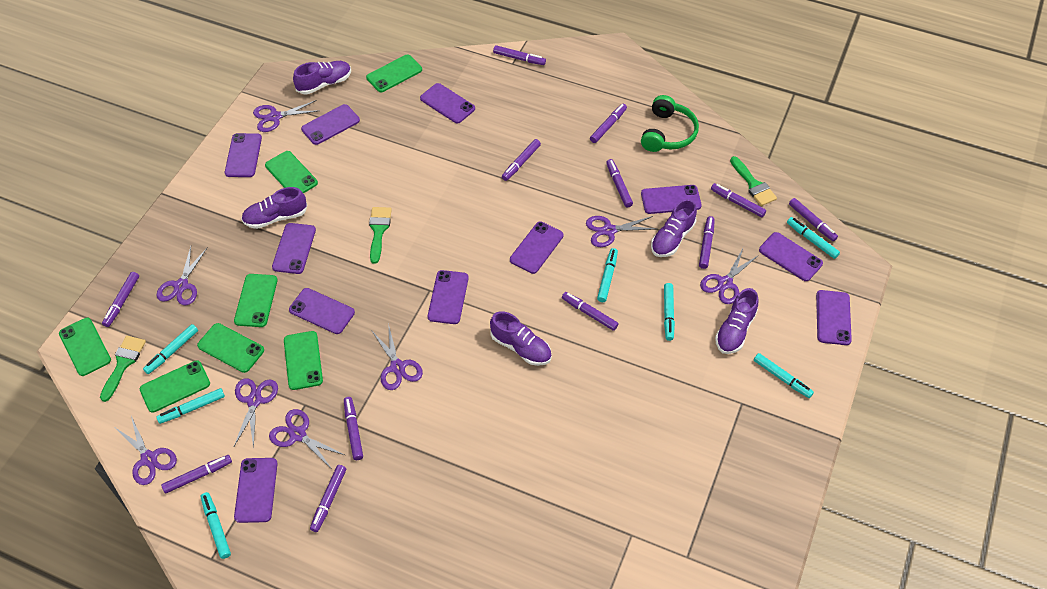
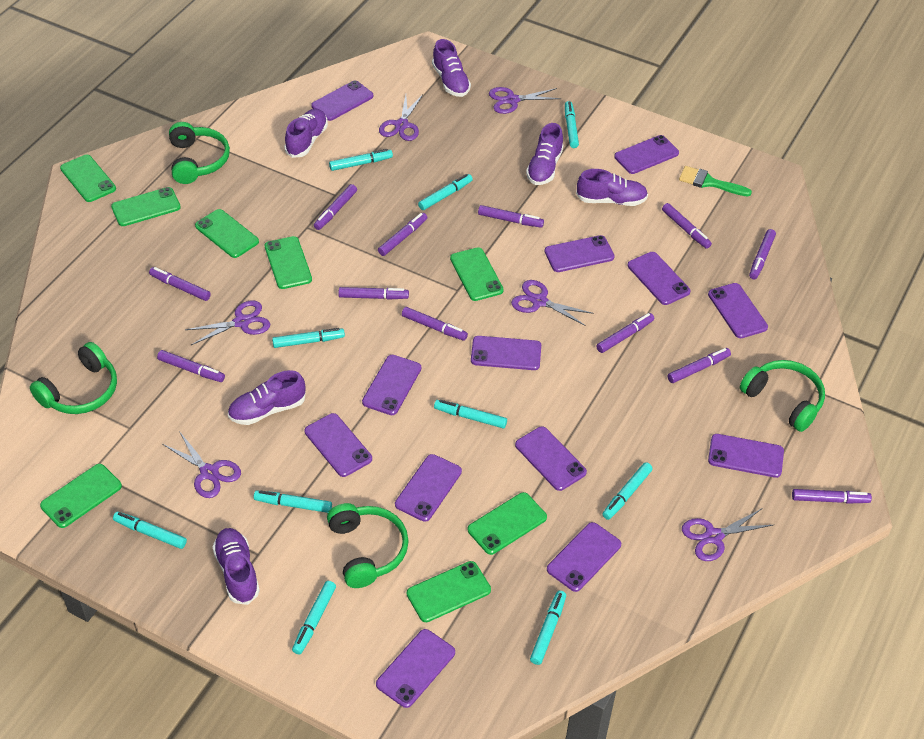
green brush: 3 -> 1
green headphones: 1 -> 4
green phone: 7 -> 8
purple phone: 11 -> 13
purple scissors: 8 -> 6
purple shoe: 5 -> 6
turquoise marker: 7 -> 10

